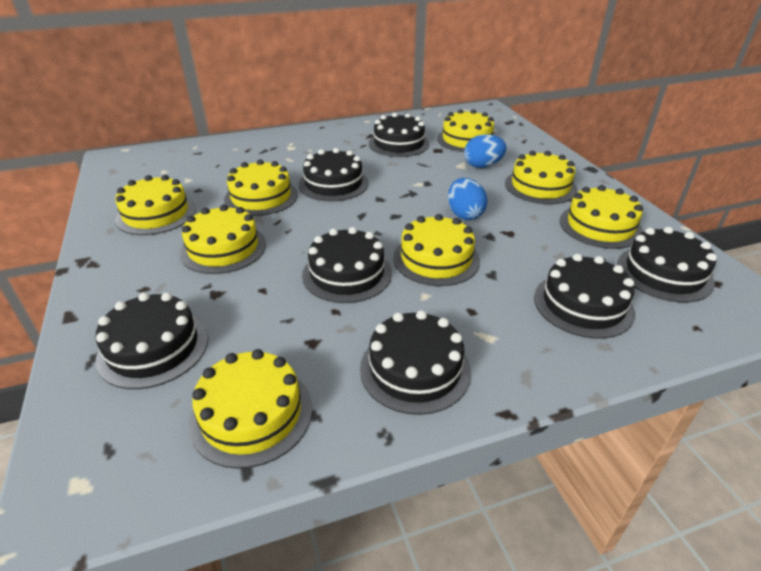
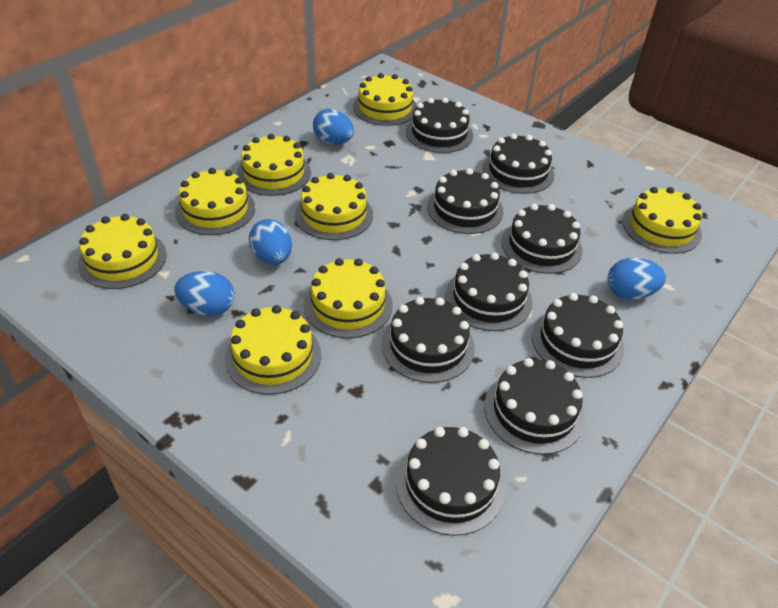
black cake: 7 -> 9
blue egg: 2 -> 4

